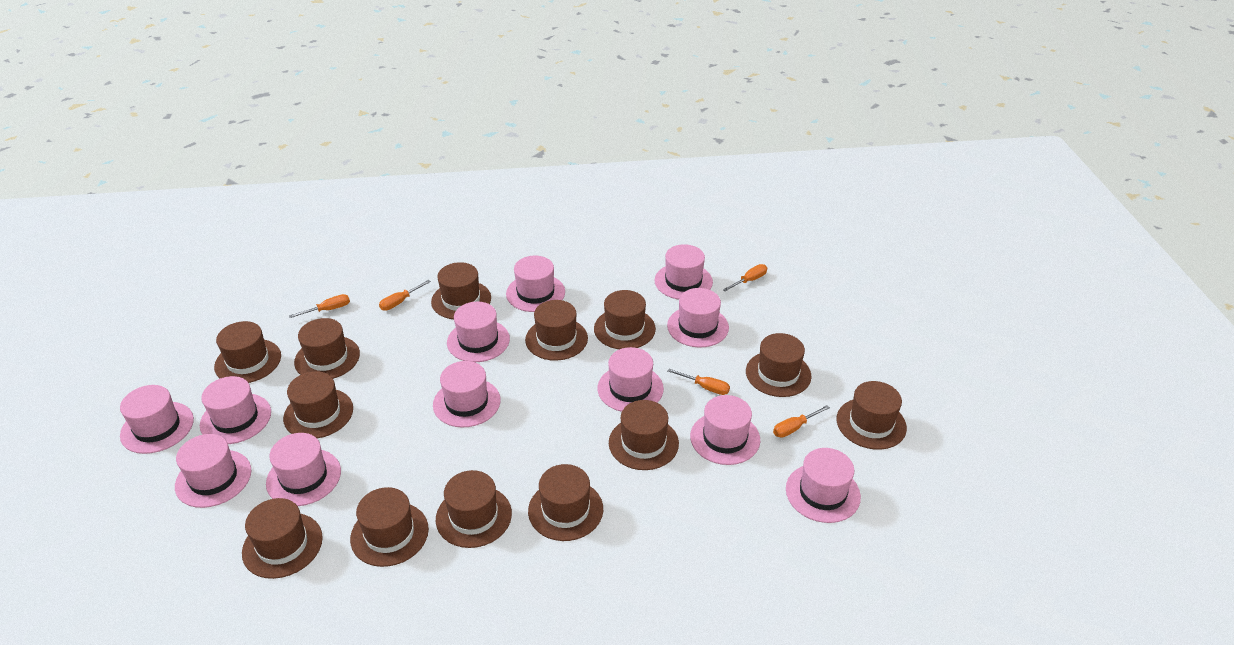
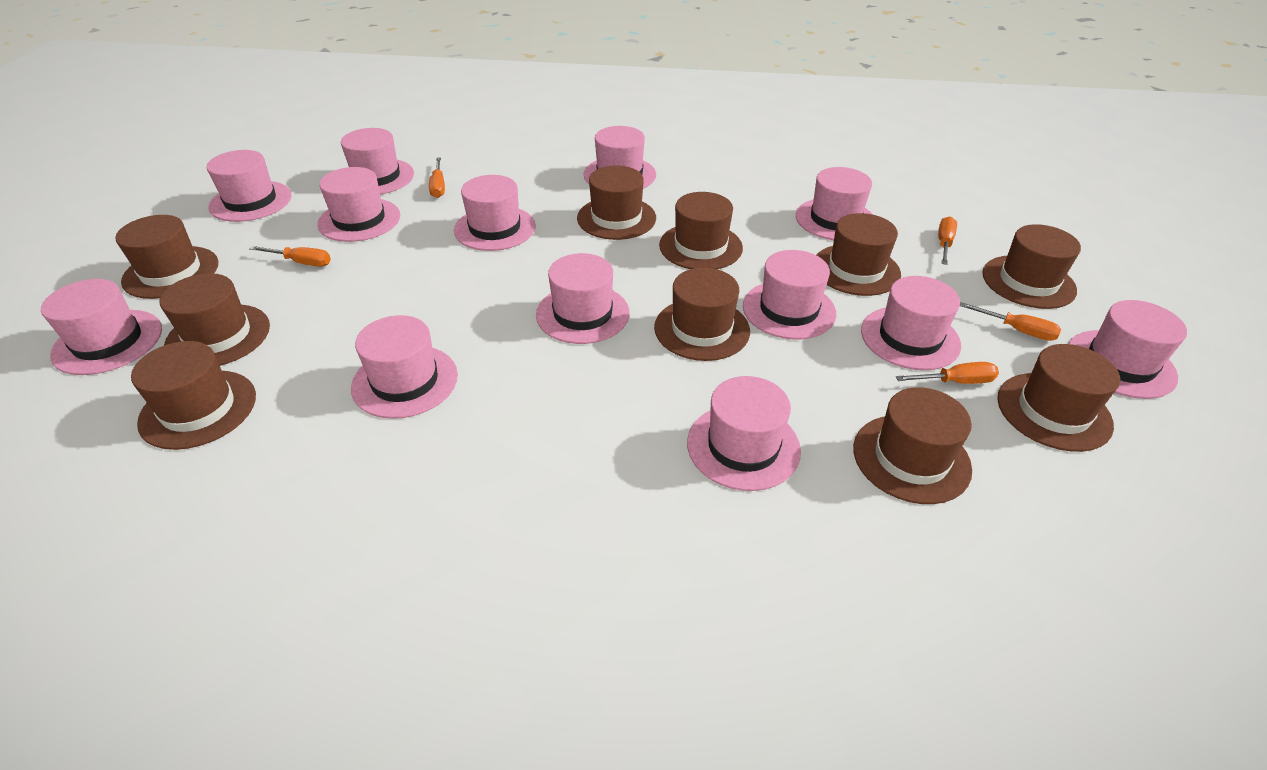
brown hat: 13 -> 10
pink hat: 12 -> 13

